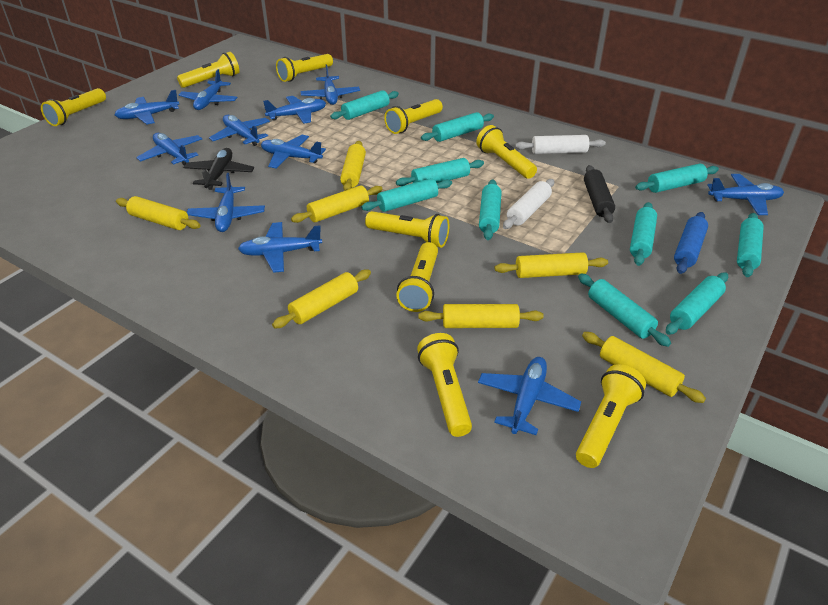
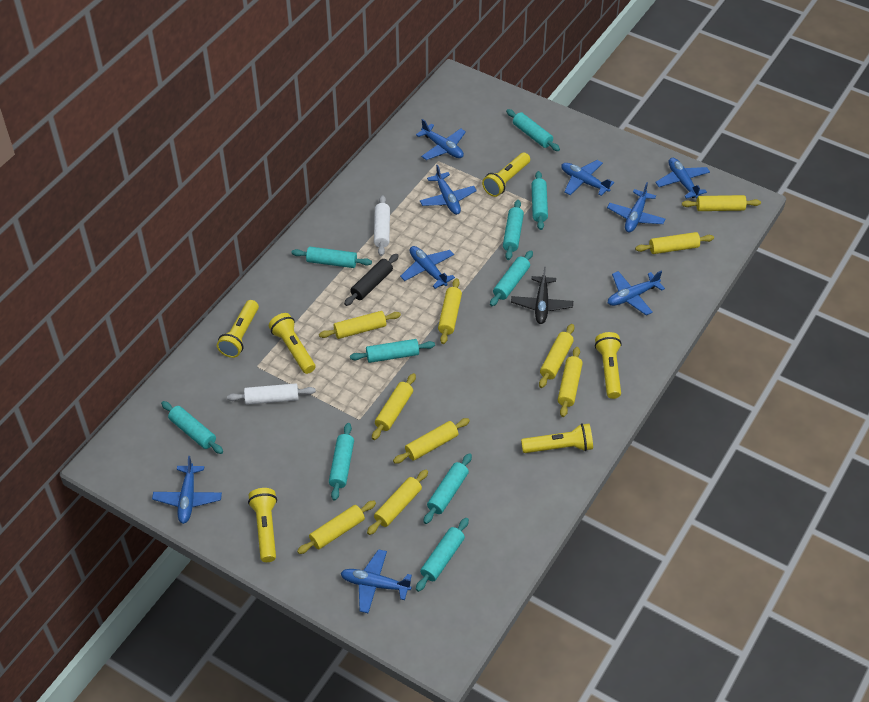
blue plane: 11 -> 9
blue rolling pin: 1 -> 0
yellow flashlight: 9 -> 6
yellow rolling pin: 7 -> 10

